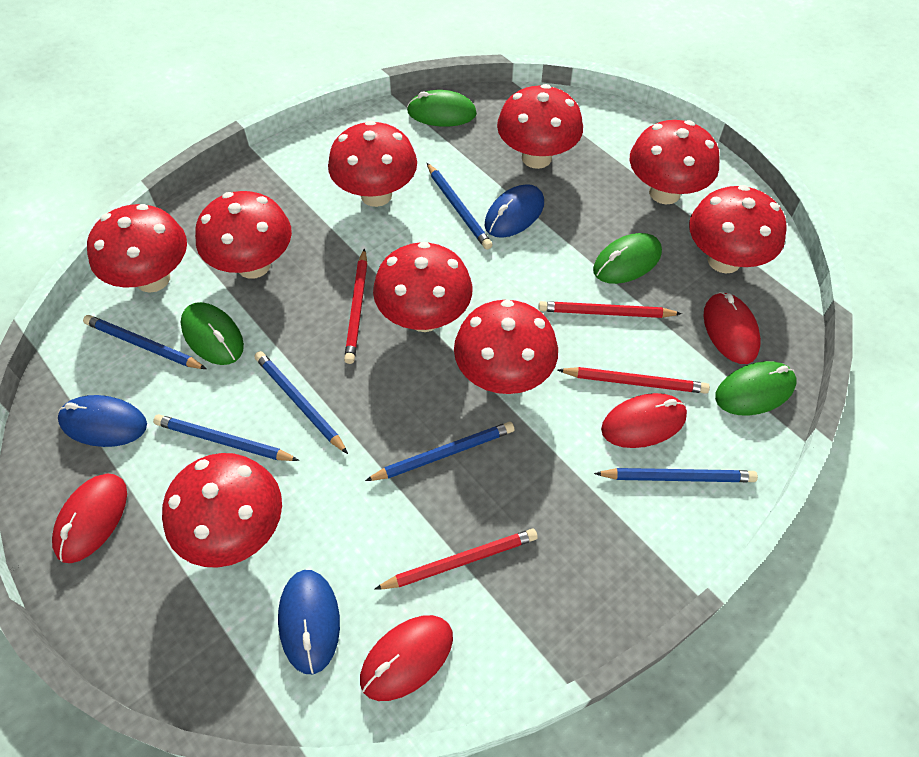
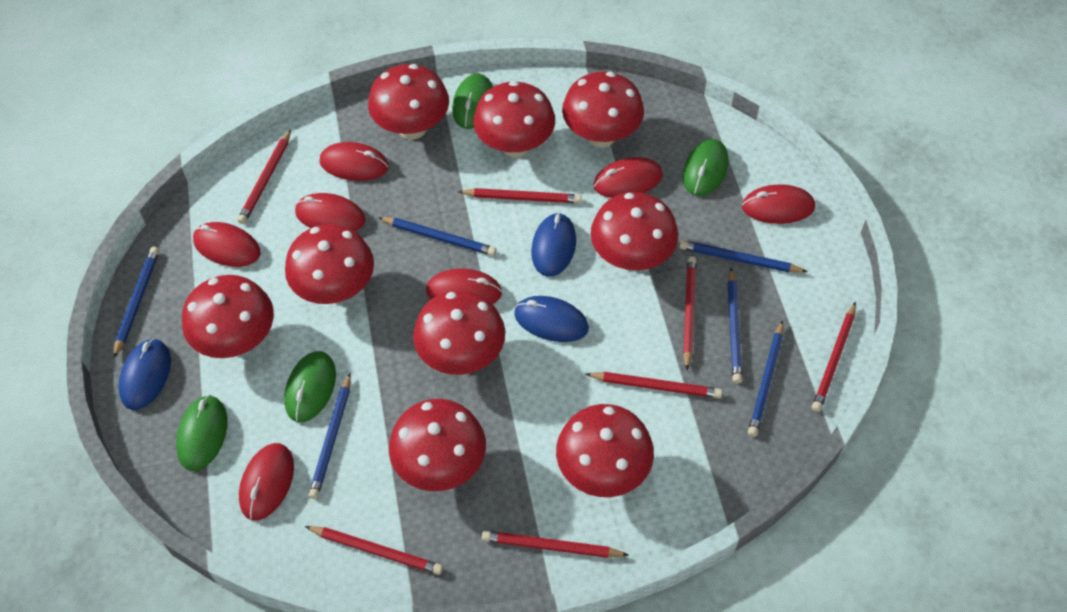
red mouse: 4 -> 7
red pencil: 4 -> 7

